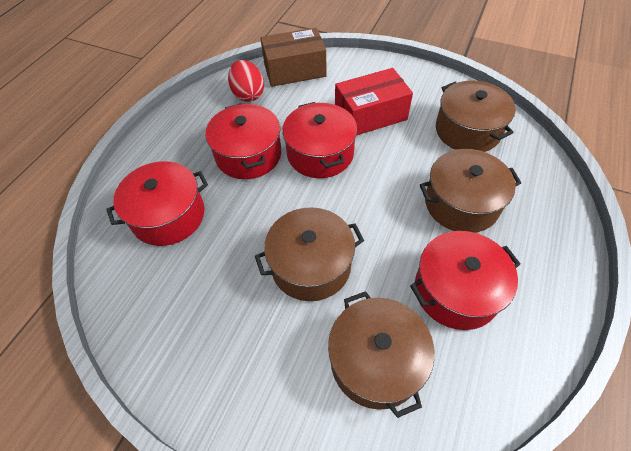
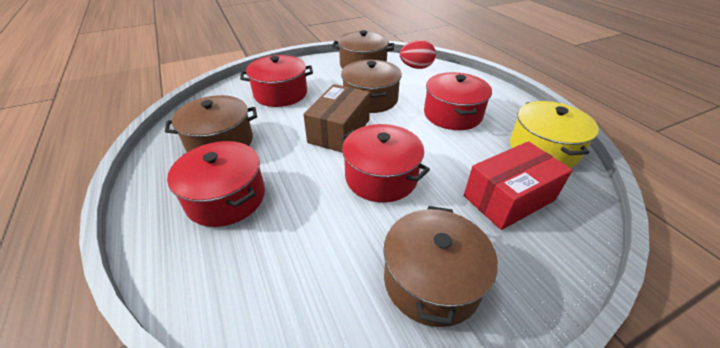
yellow pot: 0 -> 1

